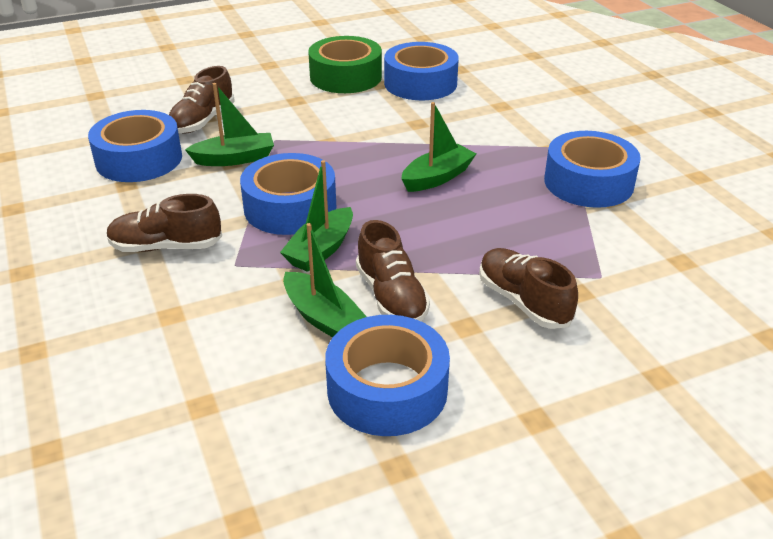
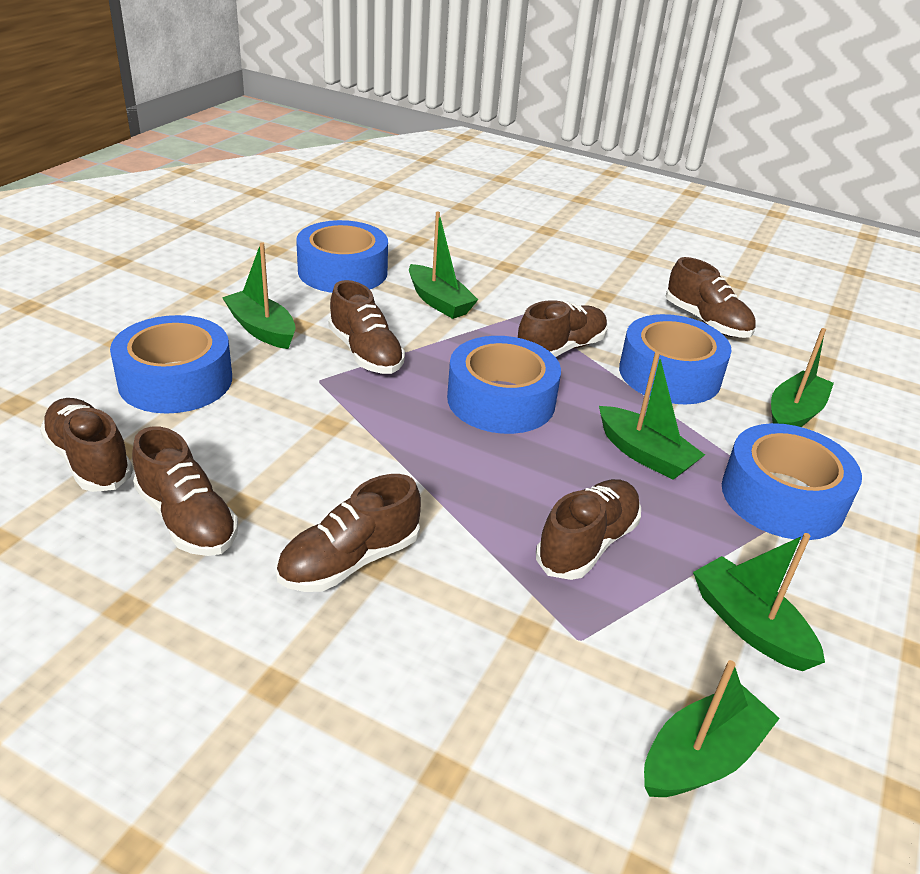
brown shoe: 4 -> 7
green boat: 4 -> 6
green tape: 1 -> 0

